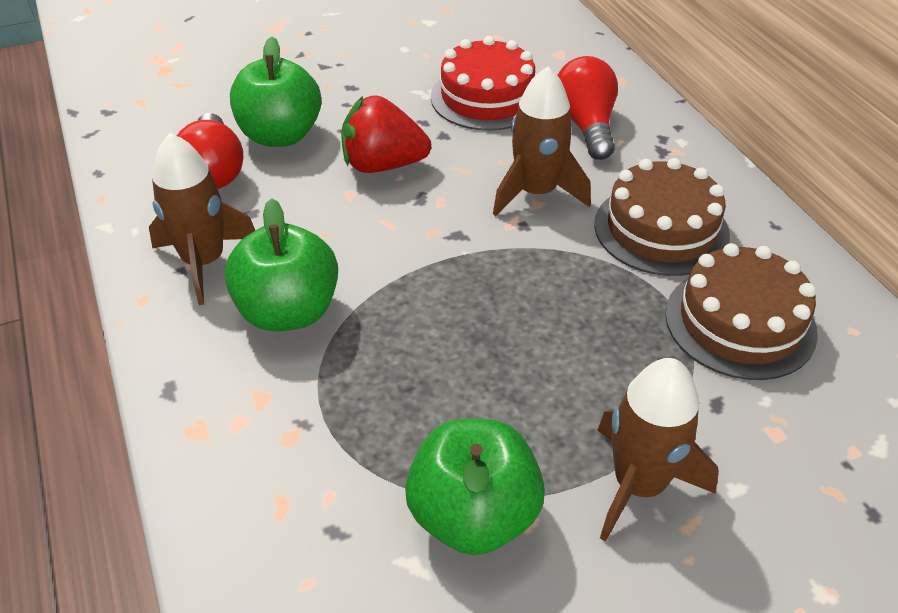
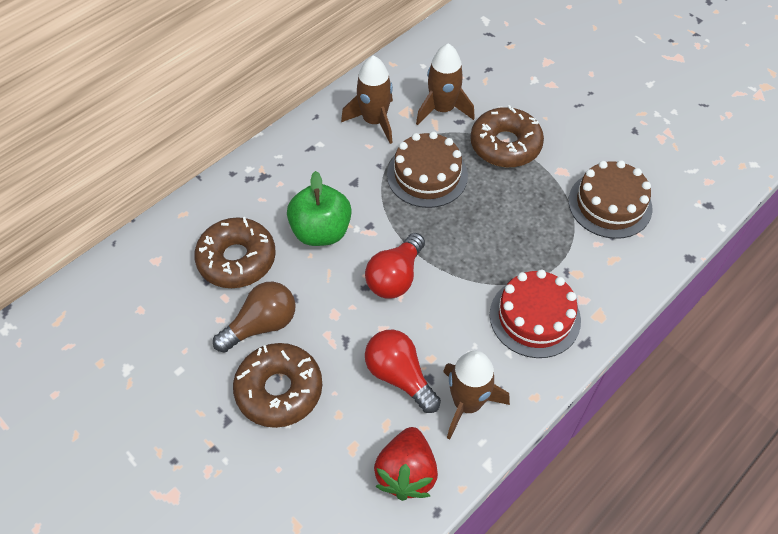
brown donut: 0 -> 3
brown light bulb: 0 -> 1
green apple: 3 -> 1

